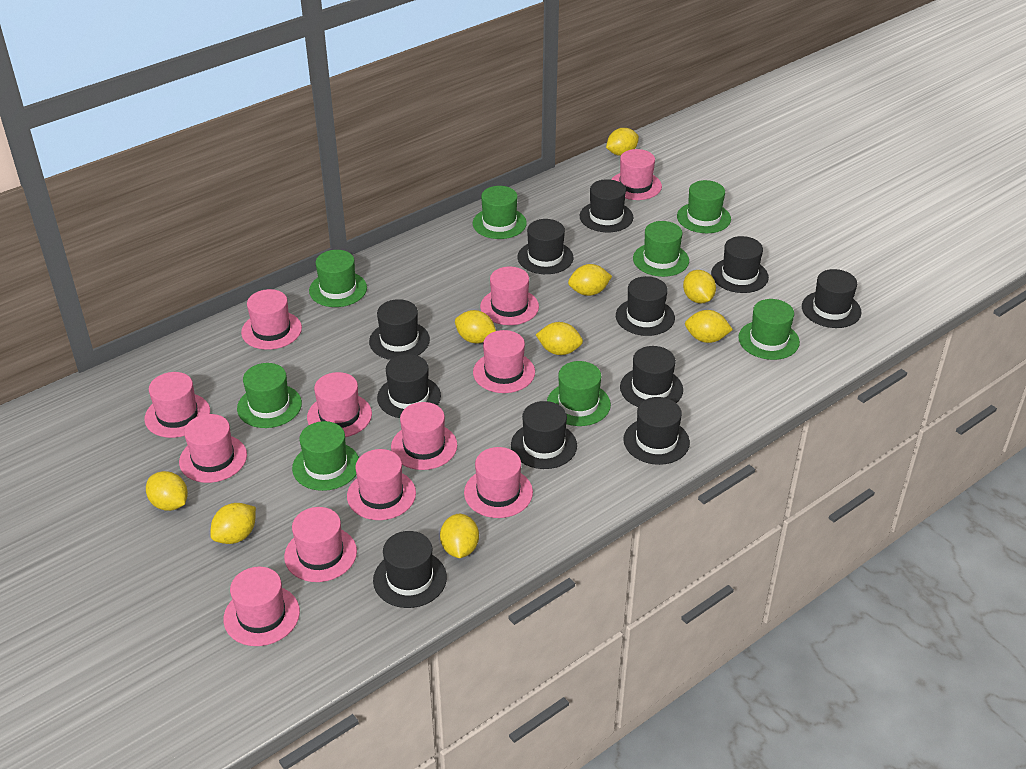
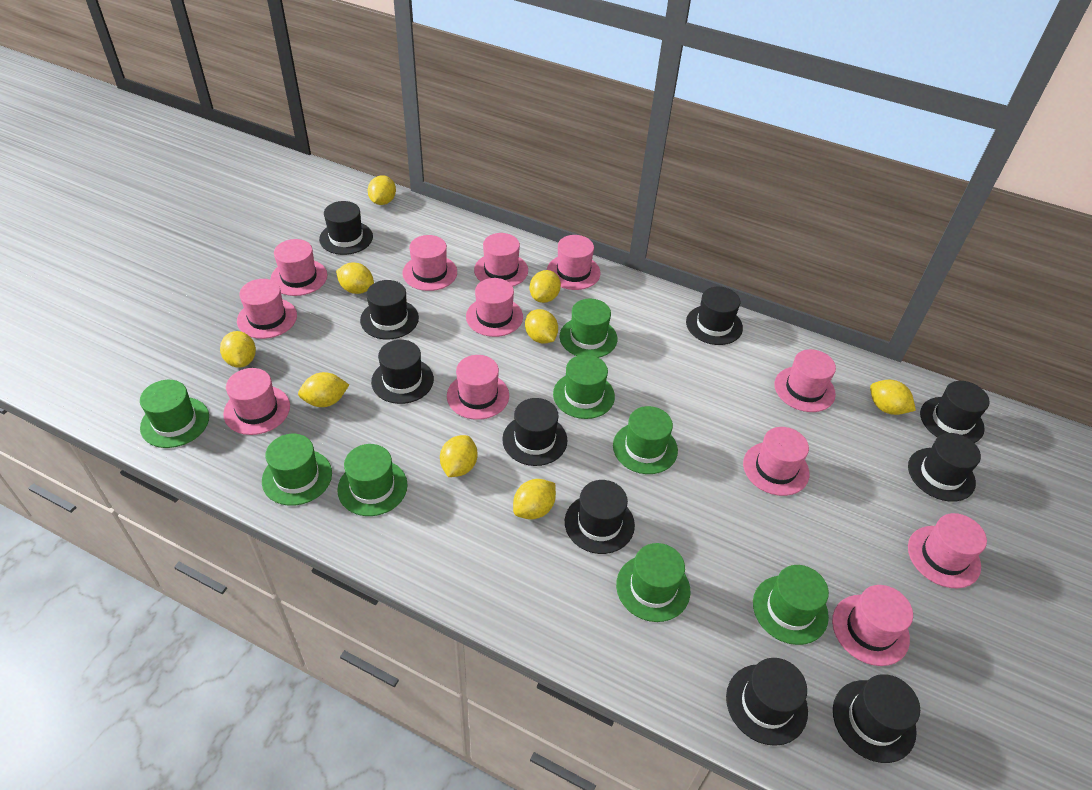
black hat: 11 -> 10

